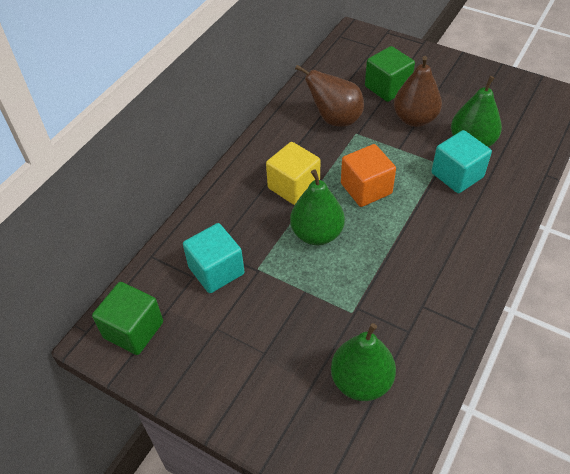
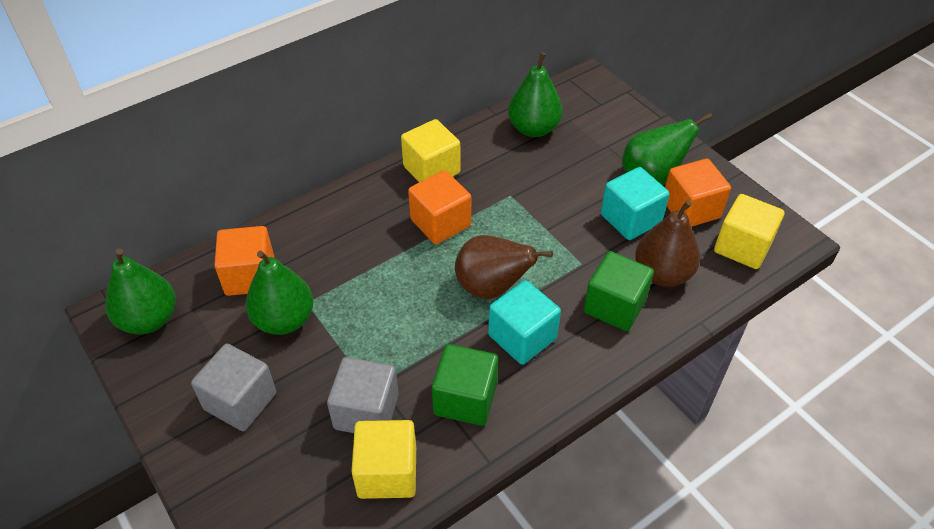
green pear: 3 -> 4
grey cube: 0 -> 2
orange cube: 1 -> 3
yellow cube: 1 -> 3

